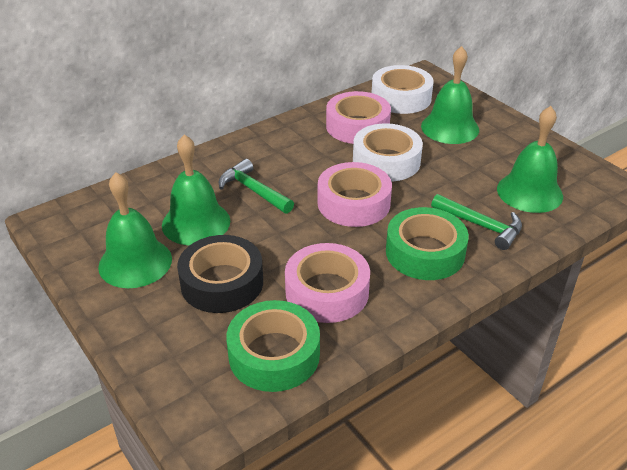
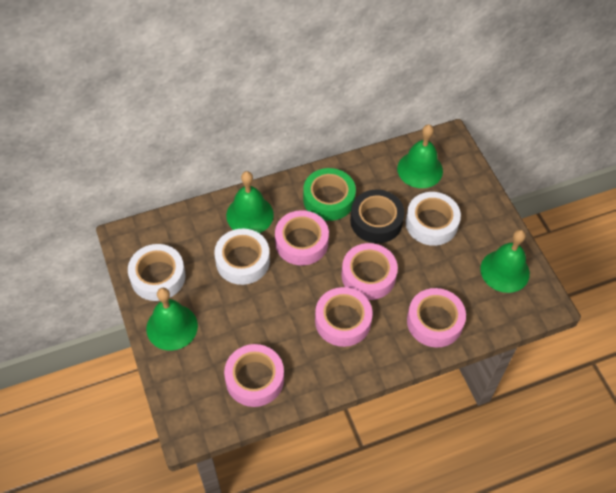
green hammer: 2 -> 0
green tape: 2 -> 1
pink tape: 3 -> 5
white tape: 2 -> 3

